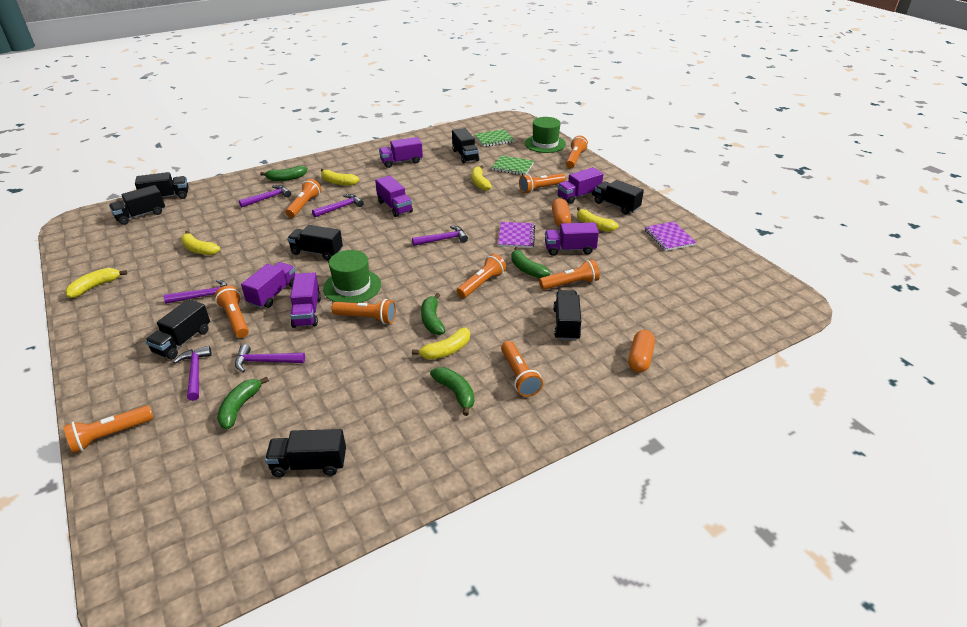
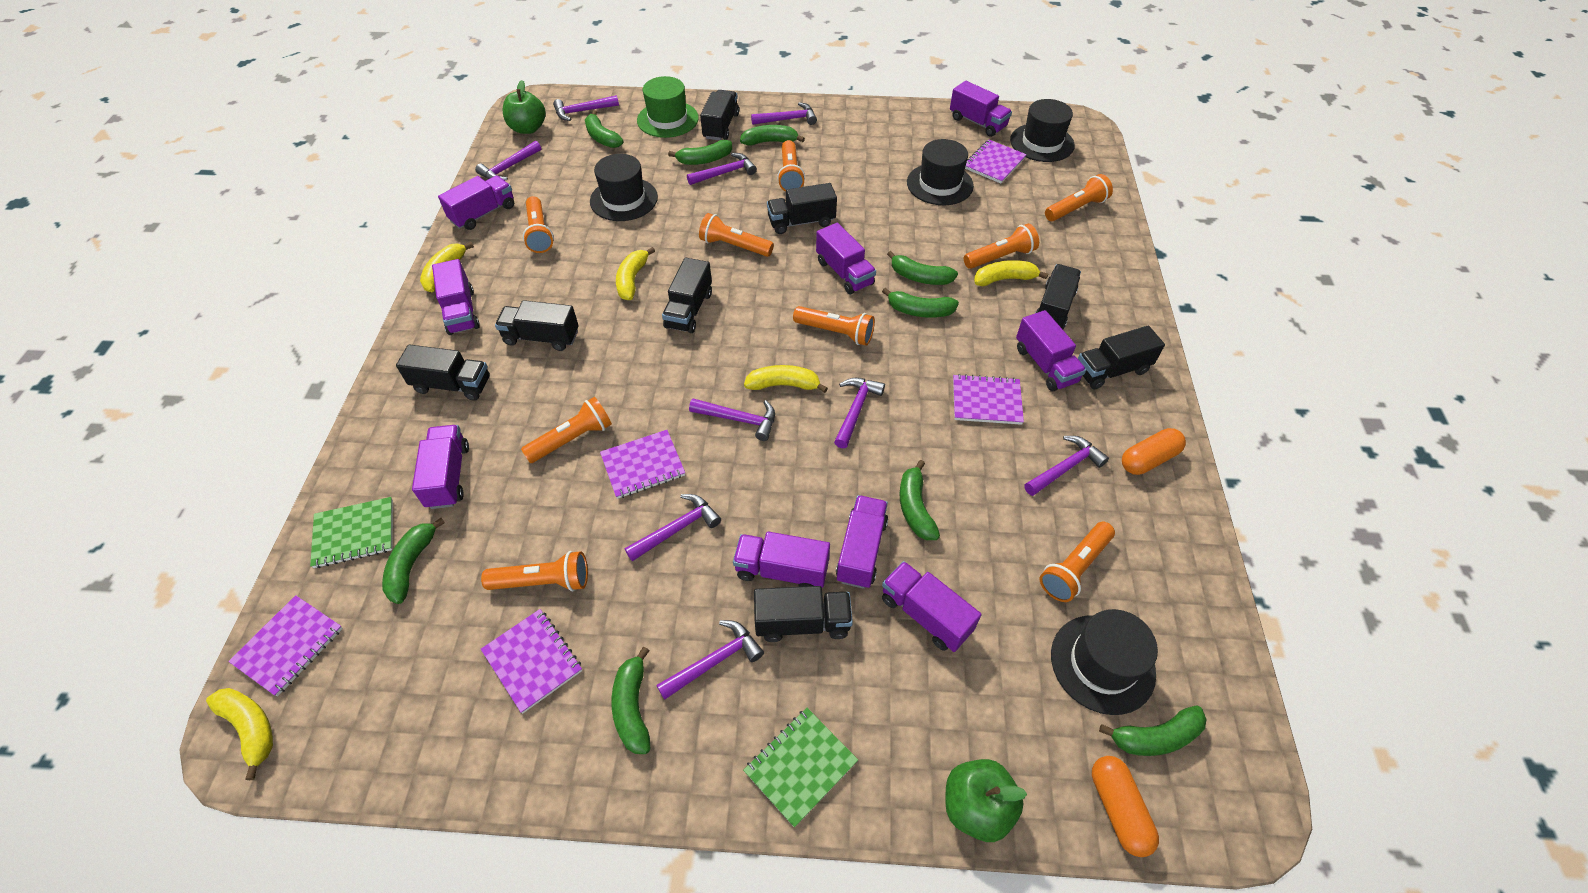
black hat: 0 -> 4
green apple: 0 -> 2
green banana: 5 -> 9
green hat: 2 -> 1
purple hammer: 6 -> 9
purple notebook: 2 -> 5
purple truck: 6 -> 9
yellow banana: 6 -> 5

